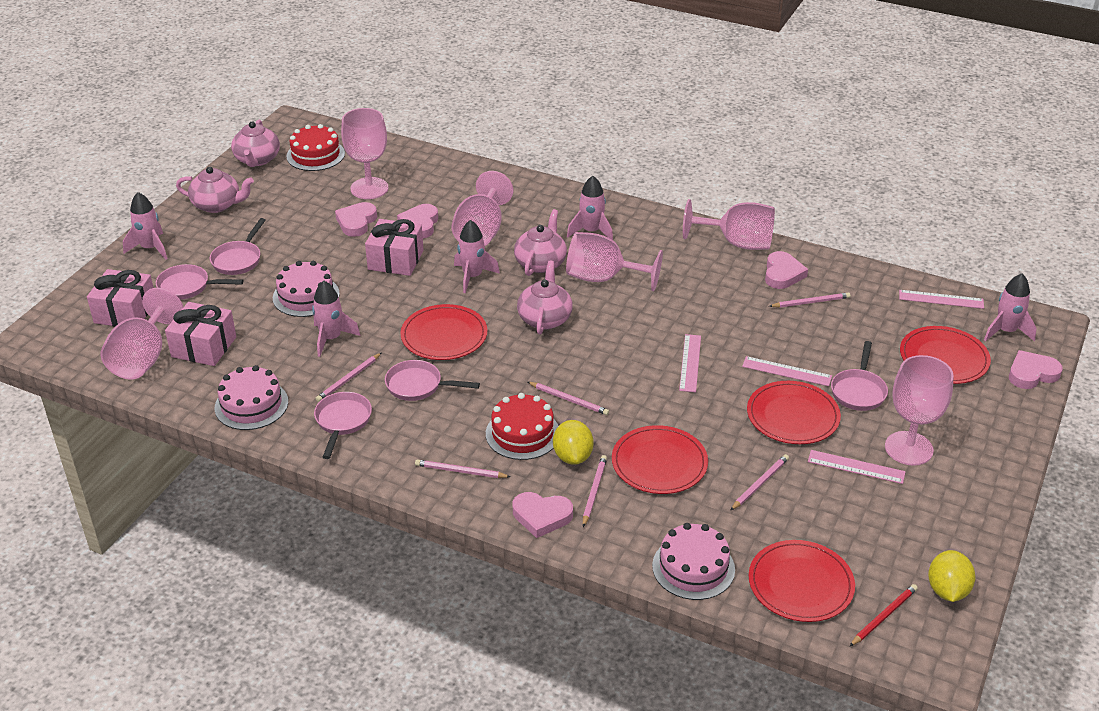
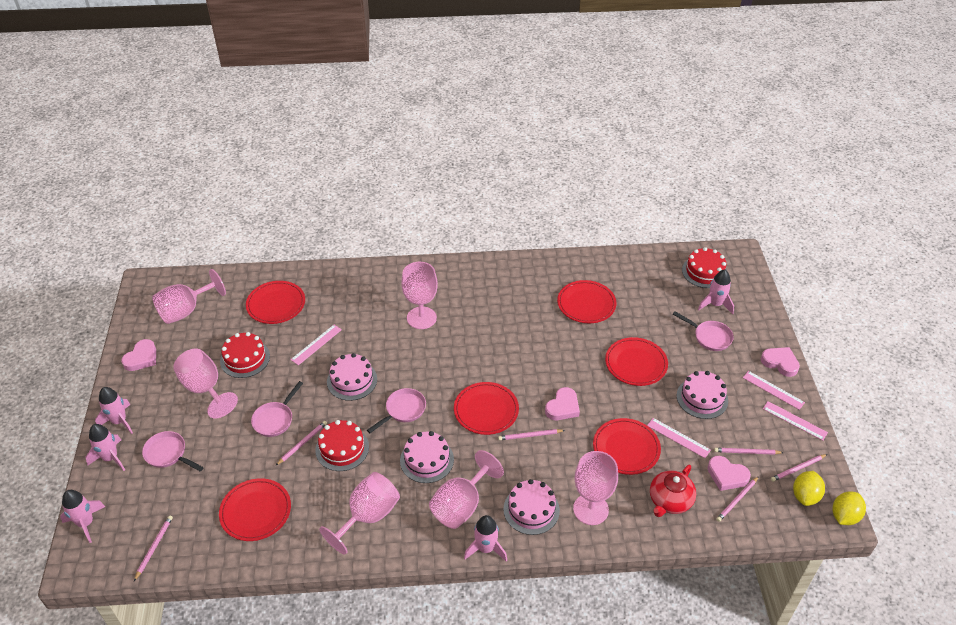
pink cake: 3 -> 4
pink gift: 3 -> 0
pink heart: 5 -> 4
pink pan: 5 -> 4
pink teapot: 4 -> 0
red cake: 2 -> 3
red pencil: 1 -> 0
red plate: 5 -> 6
red teapot: 0 -> 1

